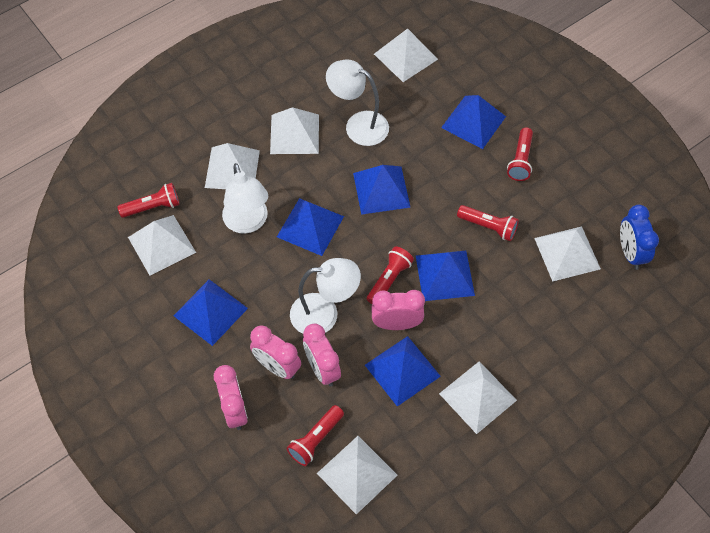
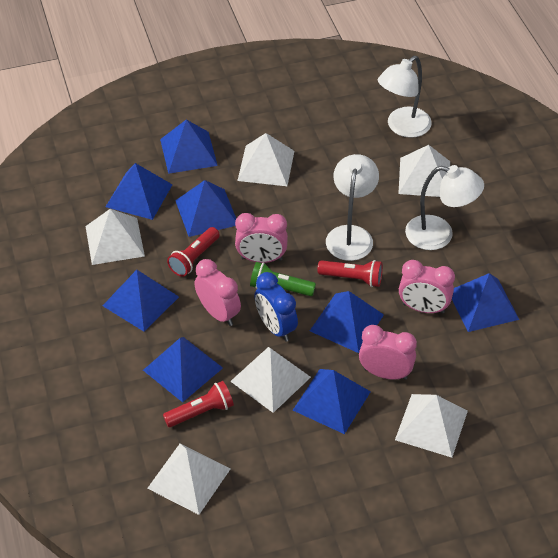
blue pyramid: 6 -> 8
green flashlight: 0 -> 1
red flashlight: 5 -> 3
white pyramid: 7 -> 6

